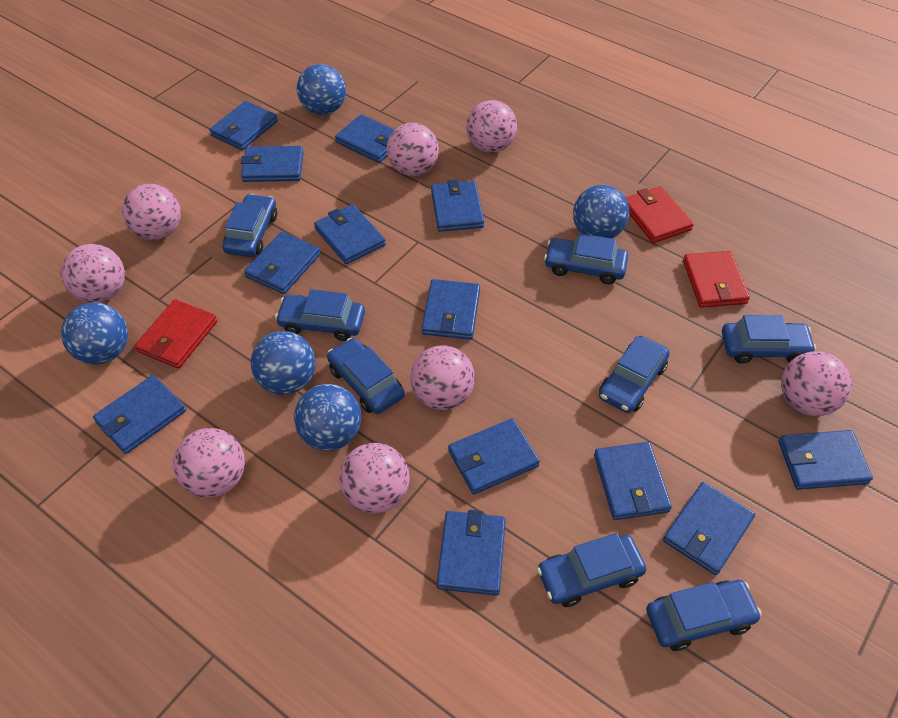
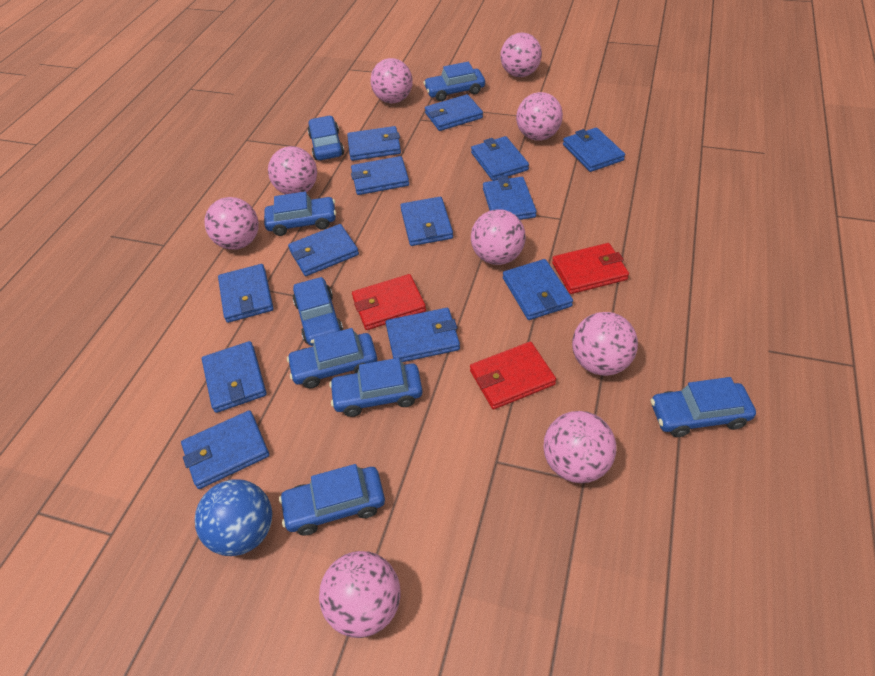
blue ball: 5 -> 1
pink ball: 8 -> 9

